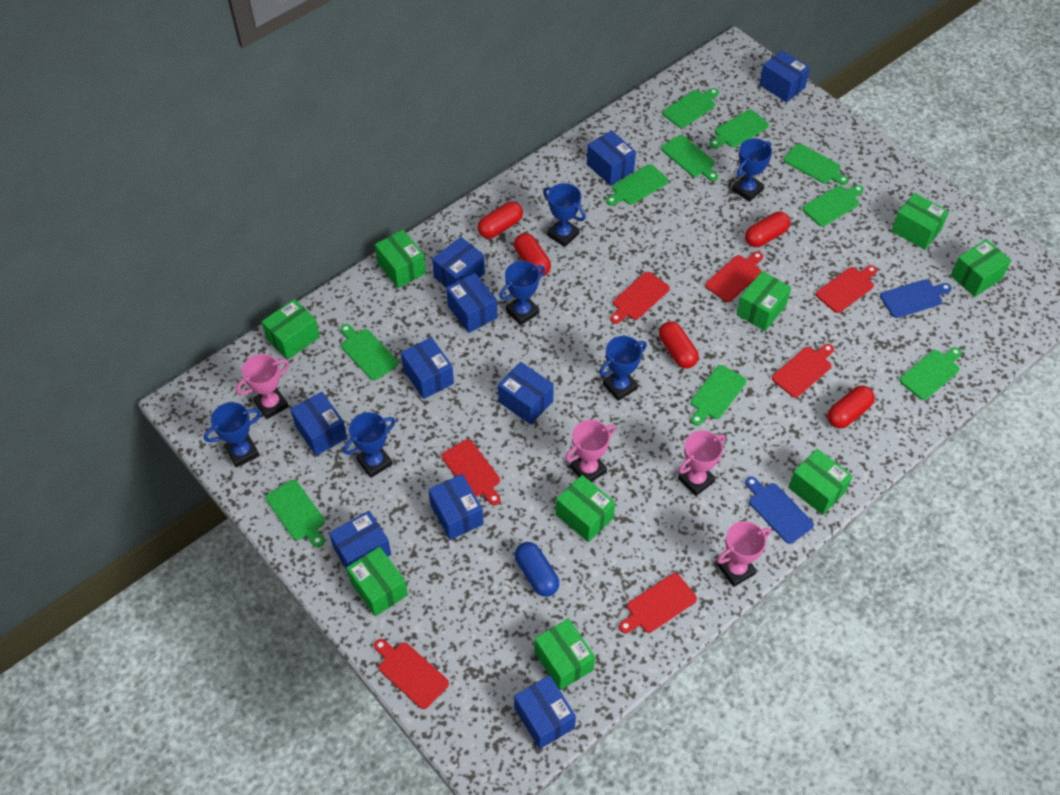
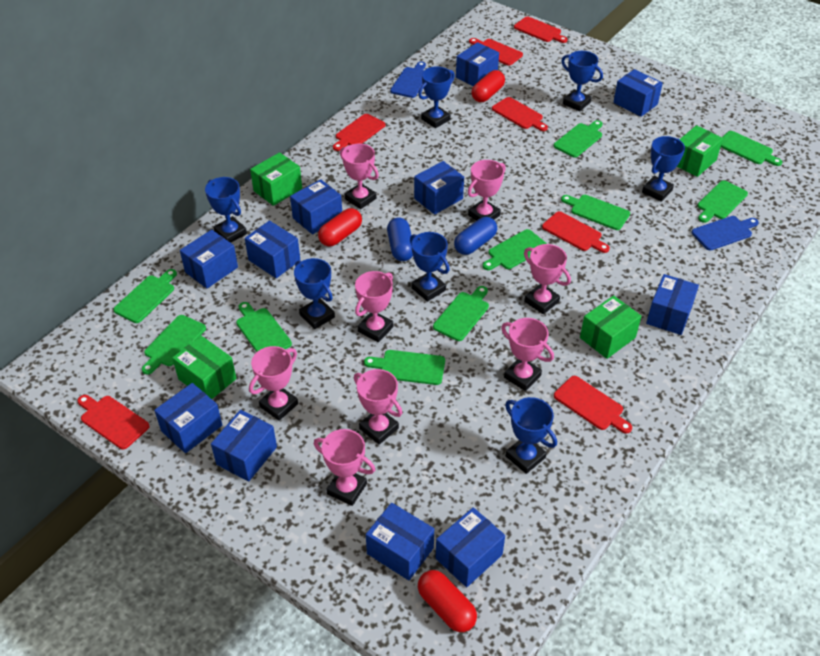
blue box: 10 -> 11
blue capsule: 1 -> 2
blue trophy: 6 -> 7
green box: 9 -> 4
pink trophy: 4 -> 8
red capsule: 5 -> 3

